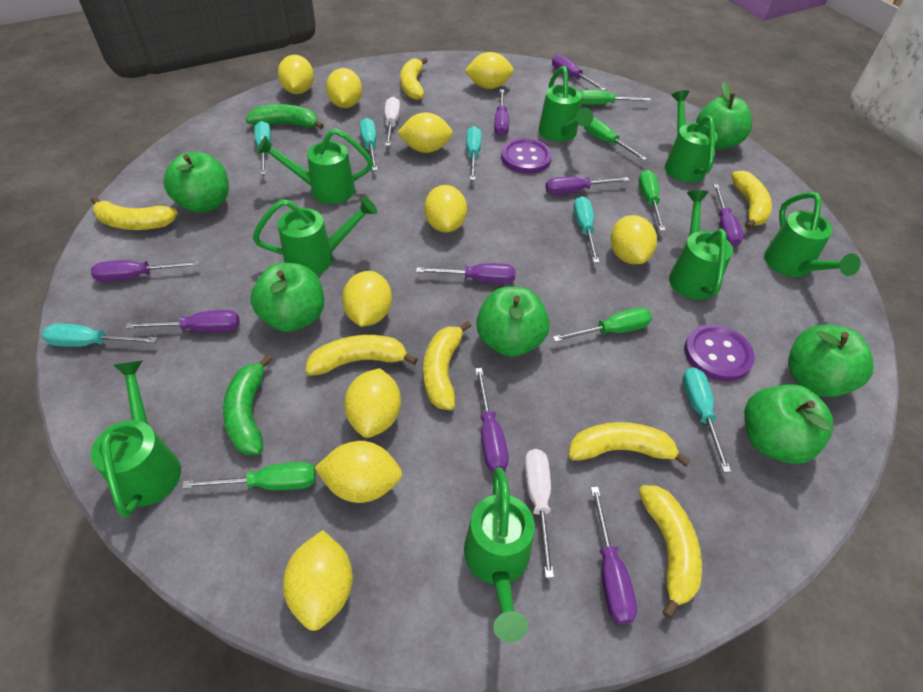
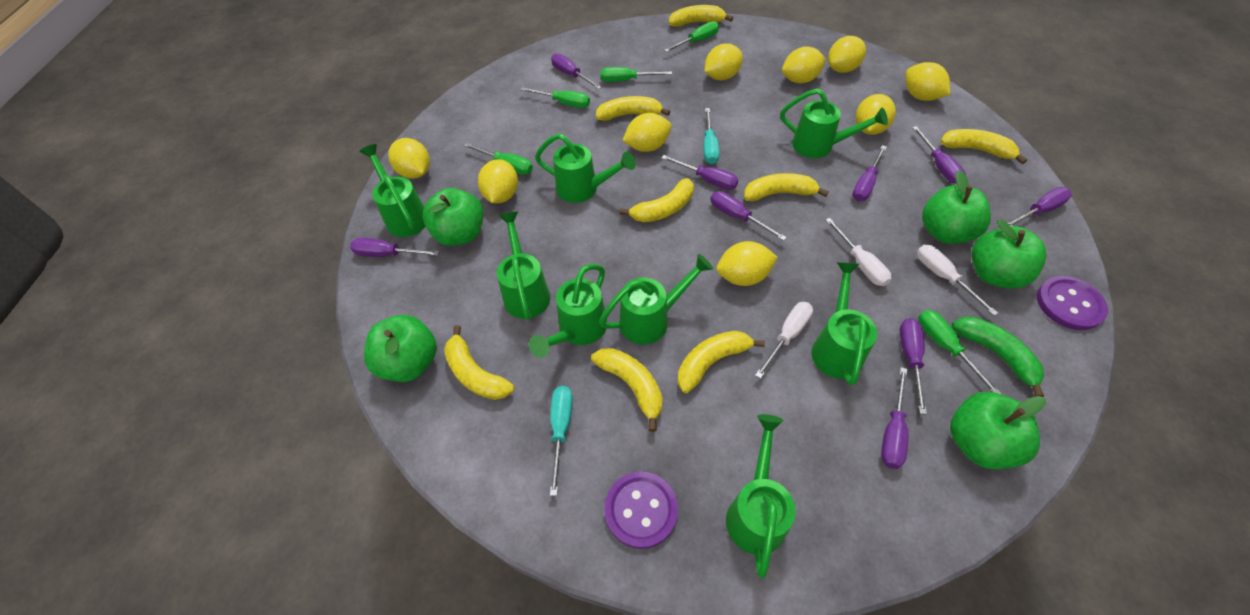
green apple: 6 -> 5
green banana: 2 -> 1
turquoise screwdriver: 6 -> 2
white screwdriver: 2 -> 3
yellow banana: 7 -> 8
yellow lemon: 10 -> 9

